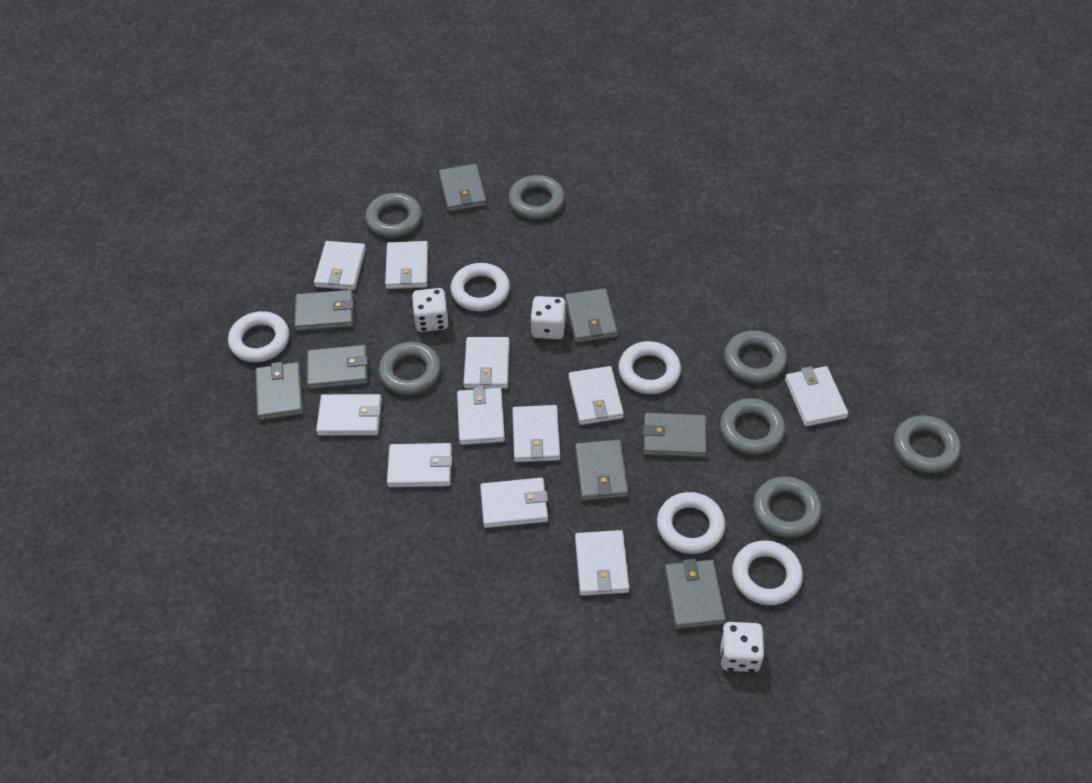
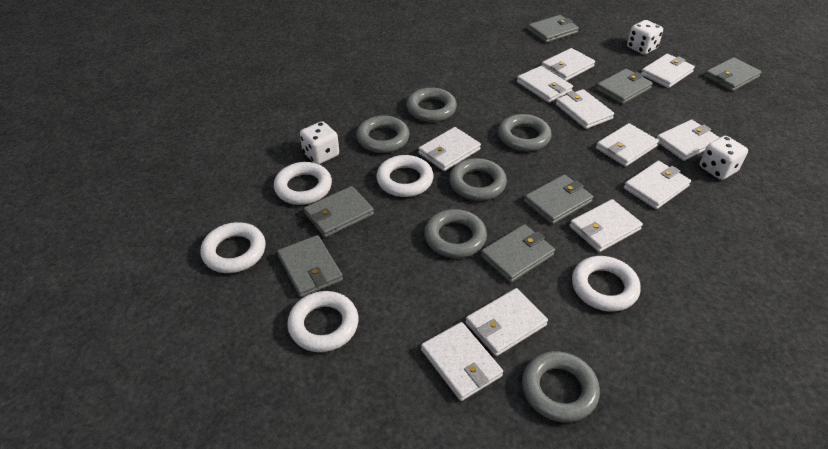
grey ring: 7 -> 6
grey wallet: 8 -> 7

